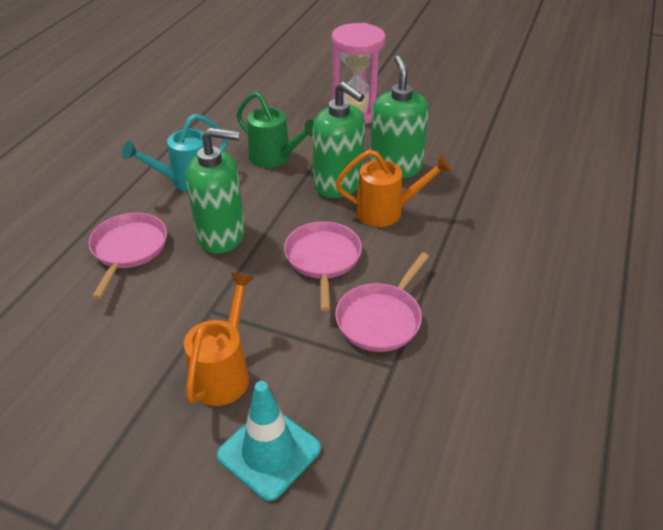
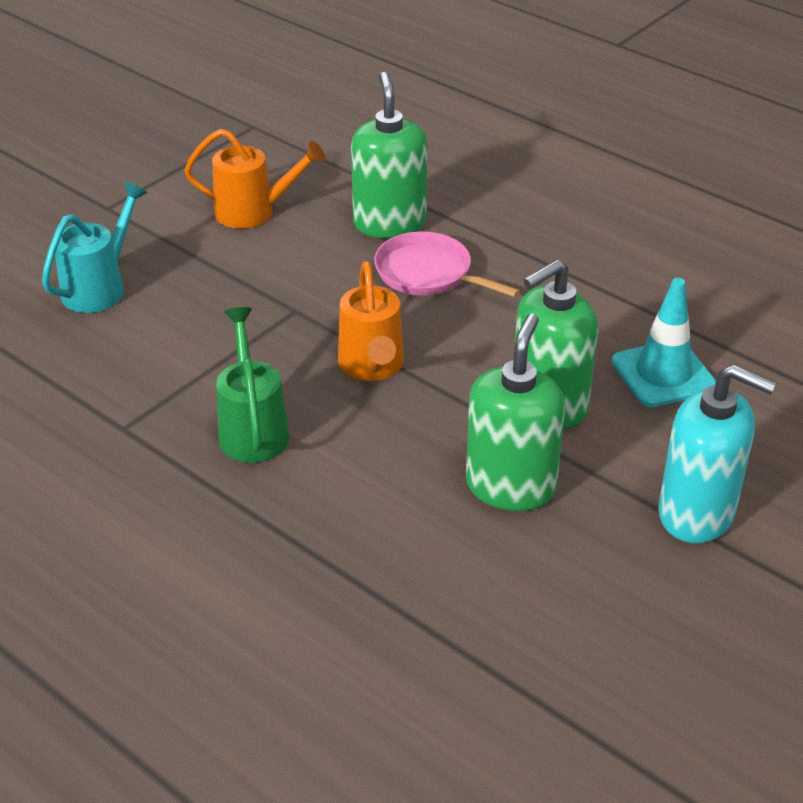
pink hourglass: 1 -> 0
pink pan: 3 -> 1
turquoise soap dispenser: 0 -> 1

